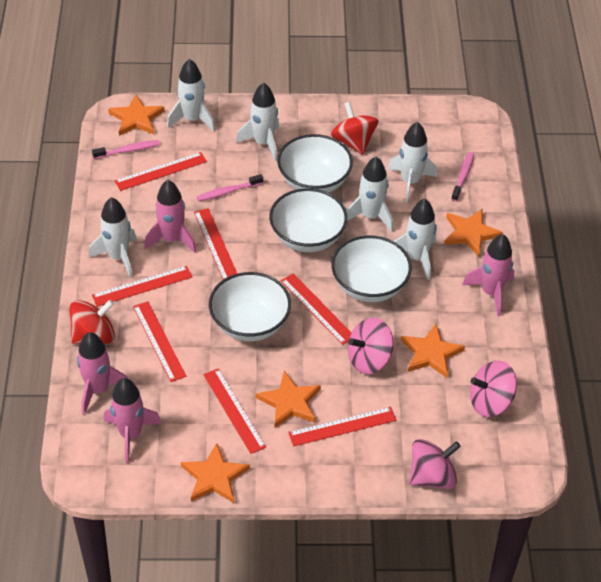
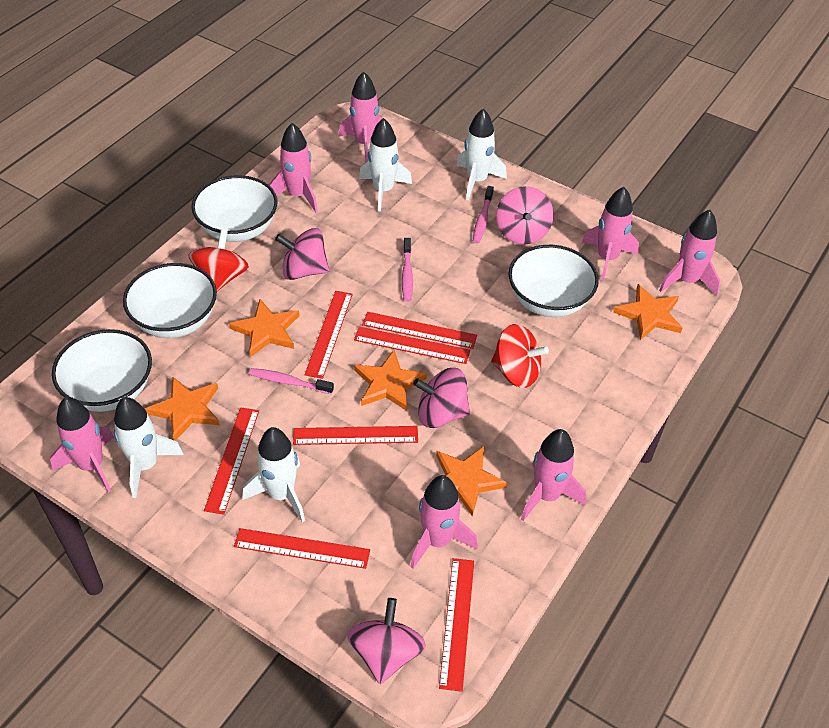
pink rocket: 4 -> 7
pink spinning top: 3 -> 4
white rocket: 6 -> 4

